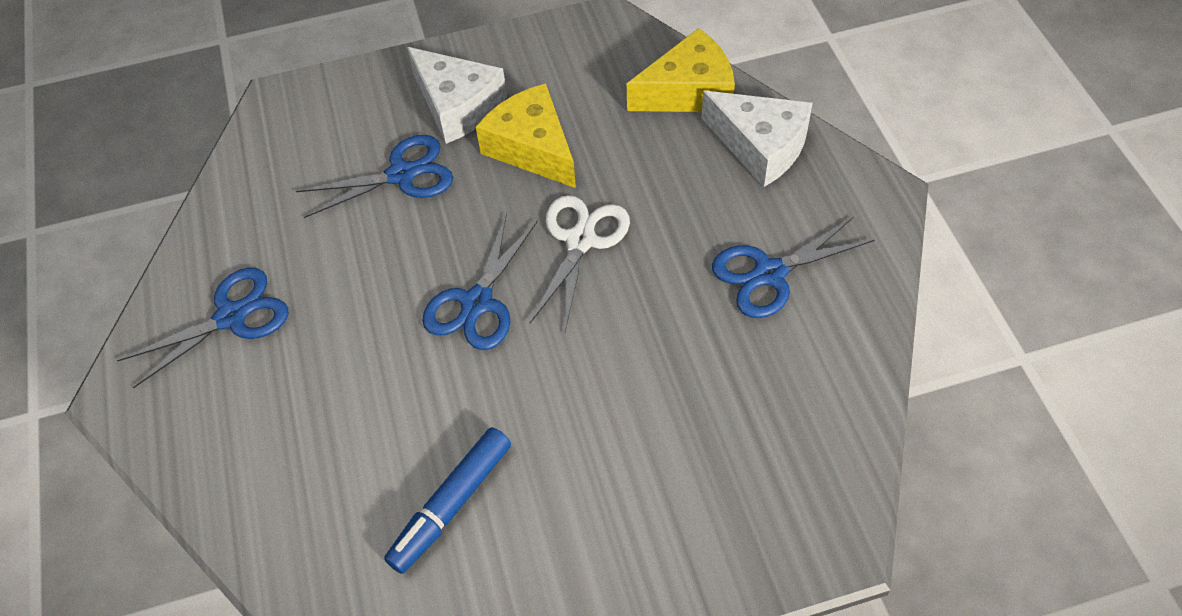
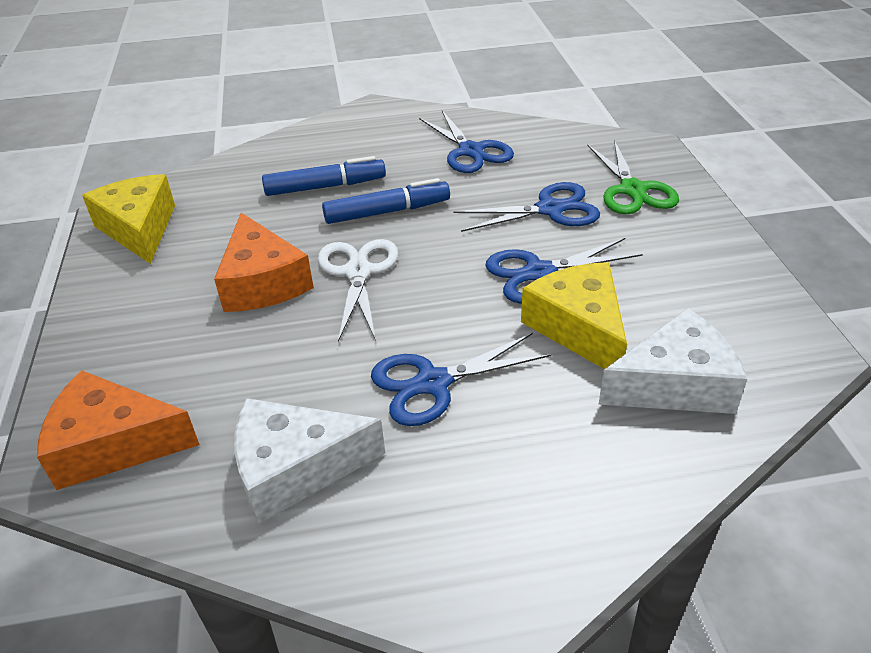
blue marker: 1 -> 2
green scissors: 0 -> 1
orange cheese: 0 -> 2

